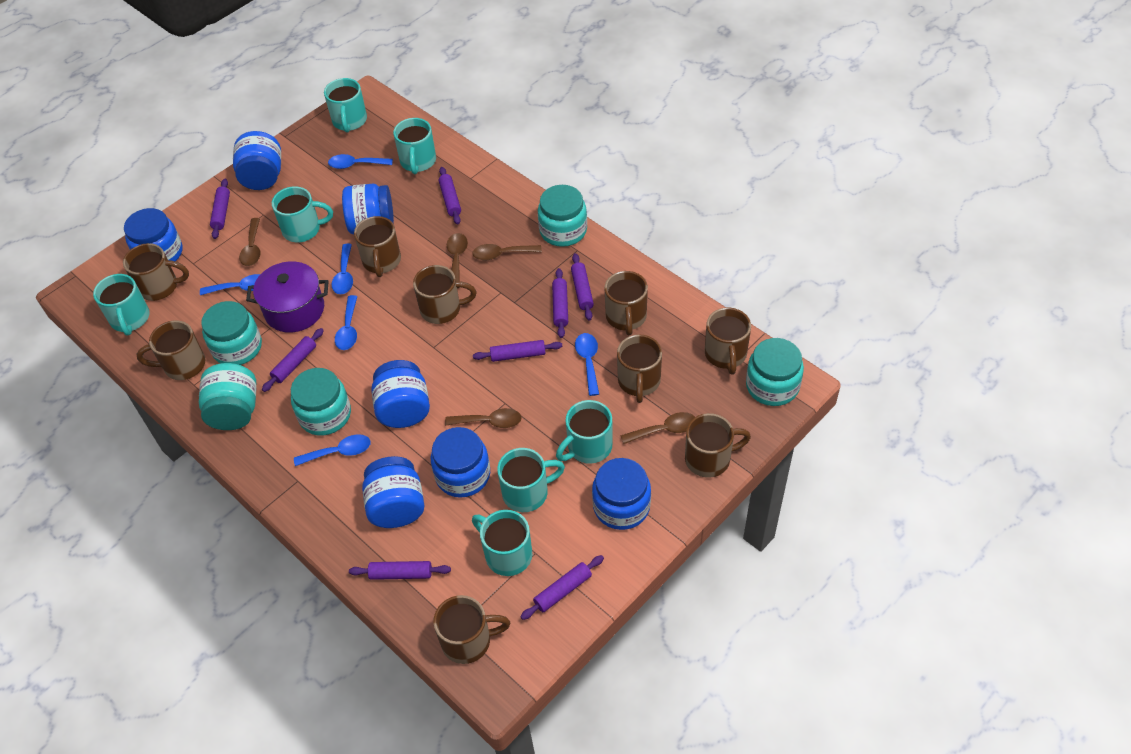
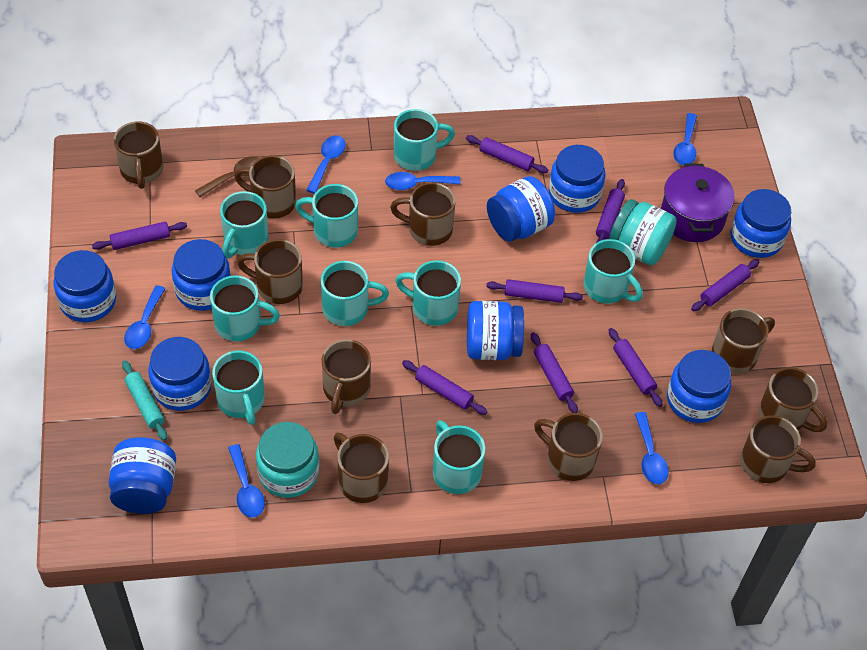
blue jar: 7 -> 9
brown mug: 9 -> 10
brown spoon: 5 -> 1
turquoise jar: 5 -> 2
turquoise mug: 7 -> 9
turquoise rolling pin: 0 -> 1

